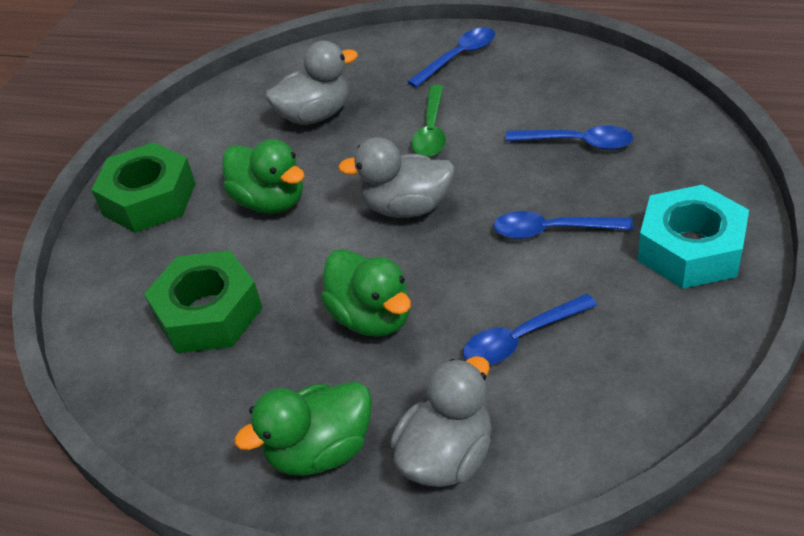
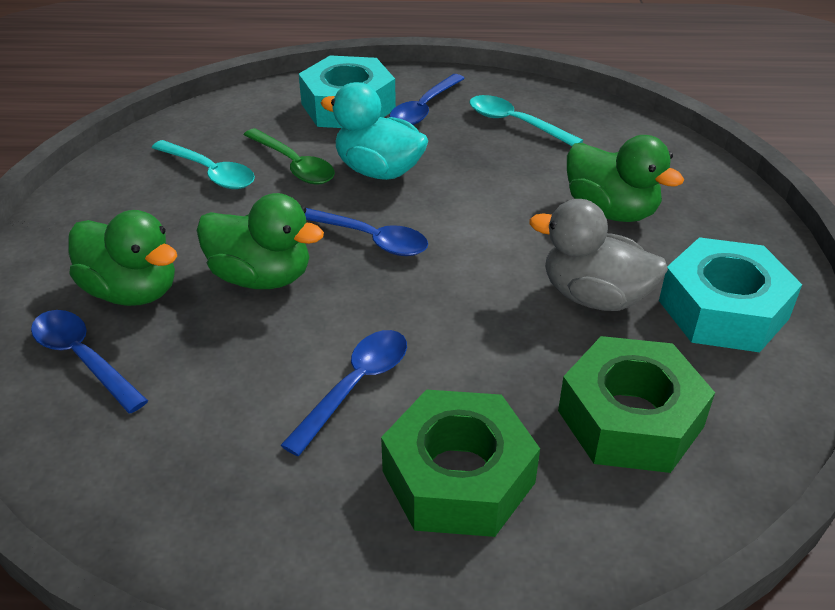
grey duck: 3 -> 1
turquoise duck: 0 -> 1
turquoise nut: 1 -> 2
turquoise spoon: 0 -> 2

